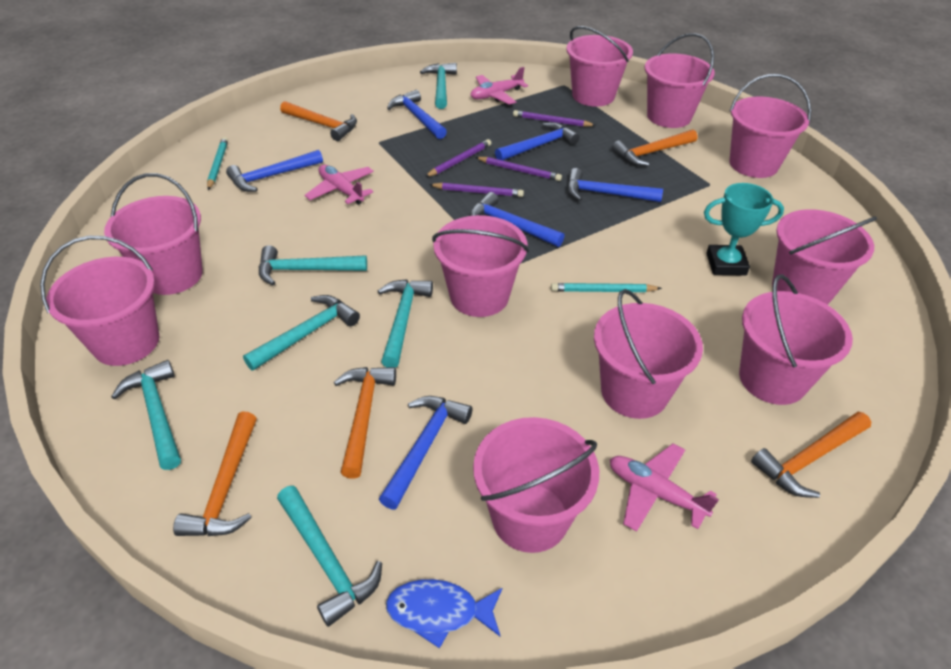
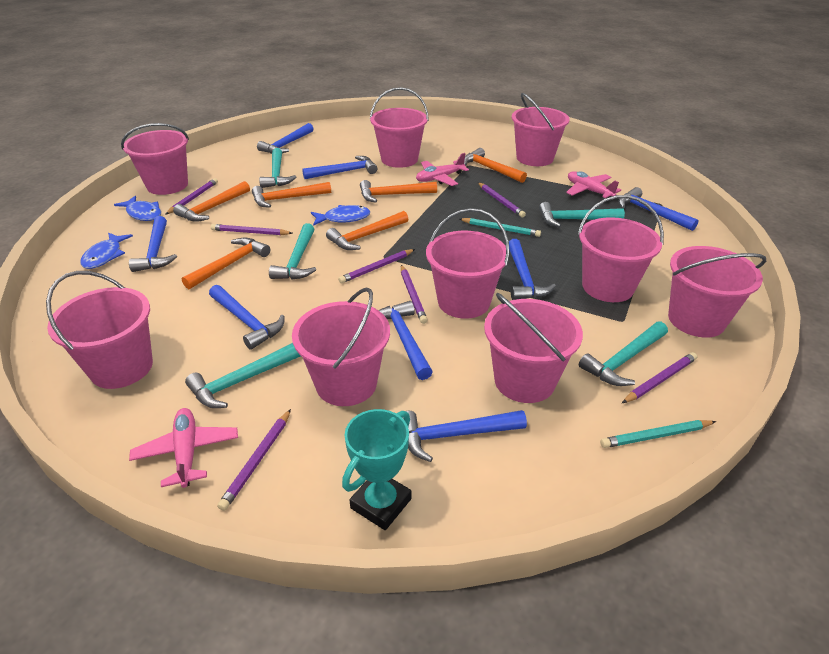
blue fish: 1 -> 3
blue hammer: 6 -> 8
orange hammer: 5 -> 6
pink bucket: 10 -> 9
purple pencil: 4 -> 7
turquoise hammer: 6 -> 5

